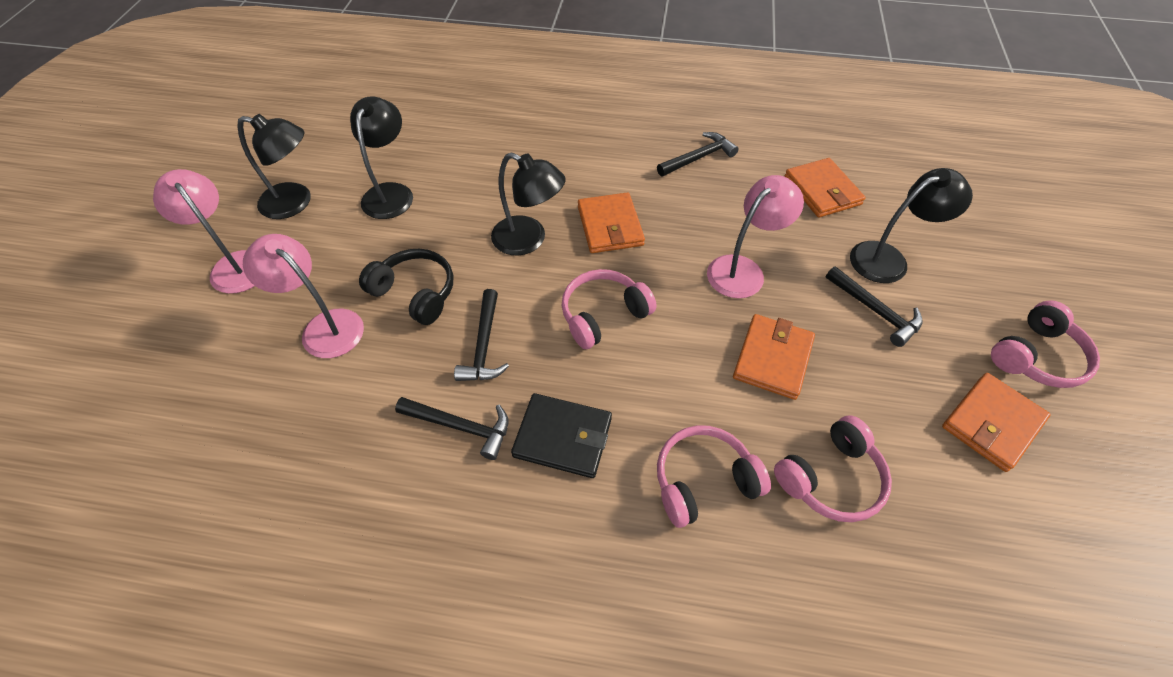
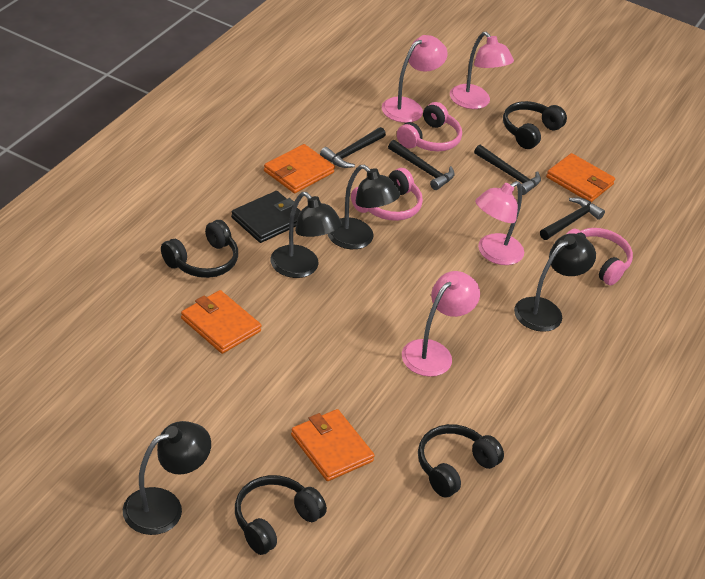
black headphones: 1 -> 4
pink headphones: 4 -> 3
pink lamp: 3 -> 4

